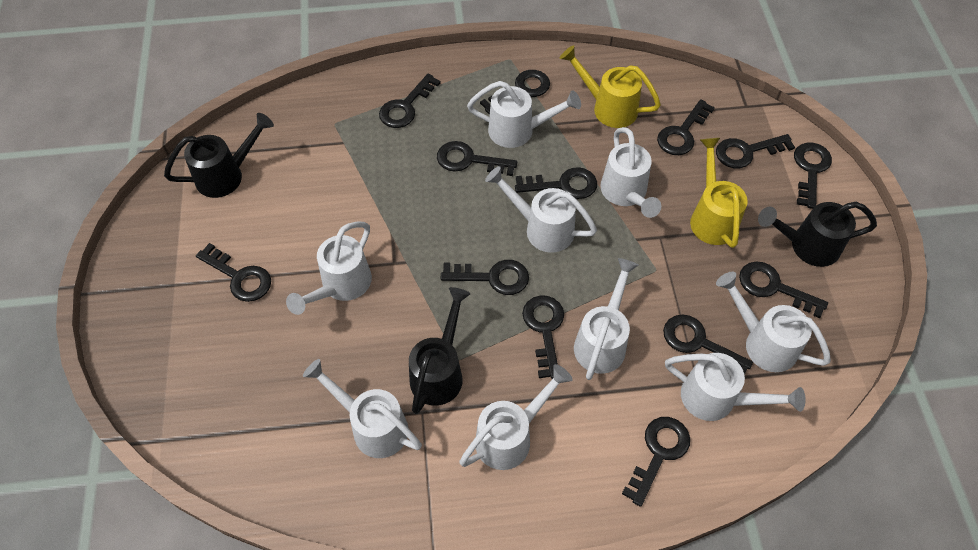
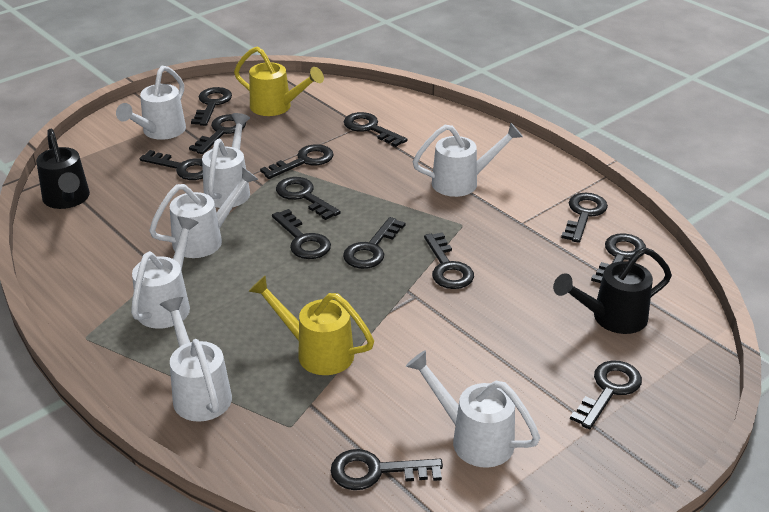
black watering can: 3 -> 2
white watering can: 9 -> 7

